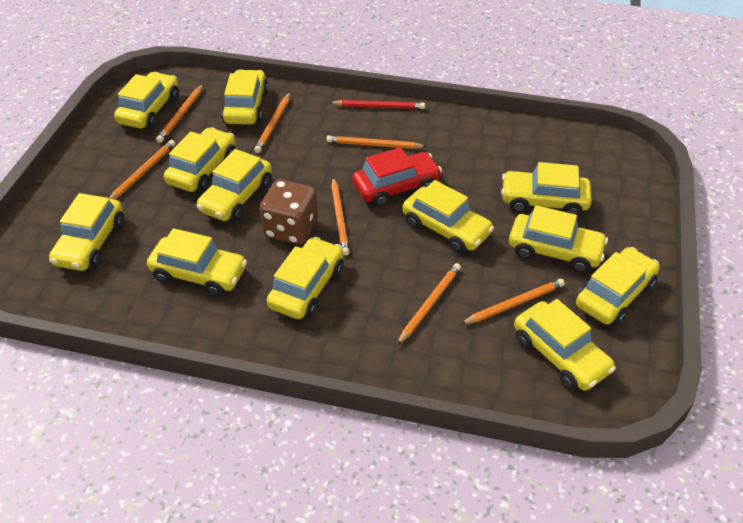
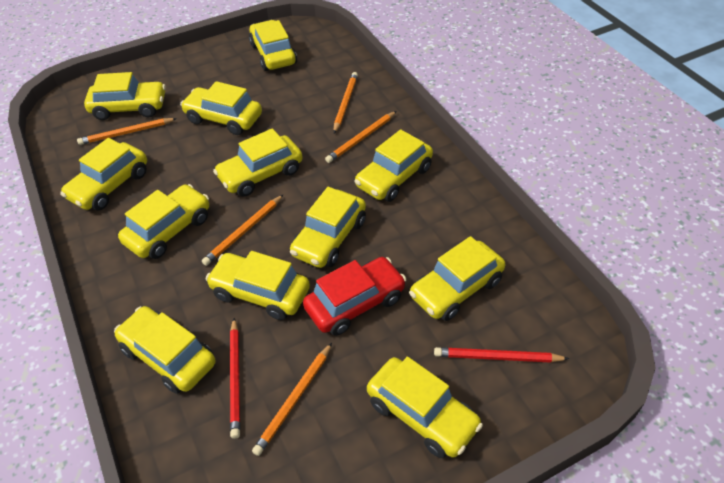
brown dice: 1 -> 0
orange pencil: 7 -> 5
red pencil: 1 -> 2

